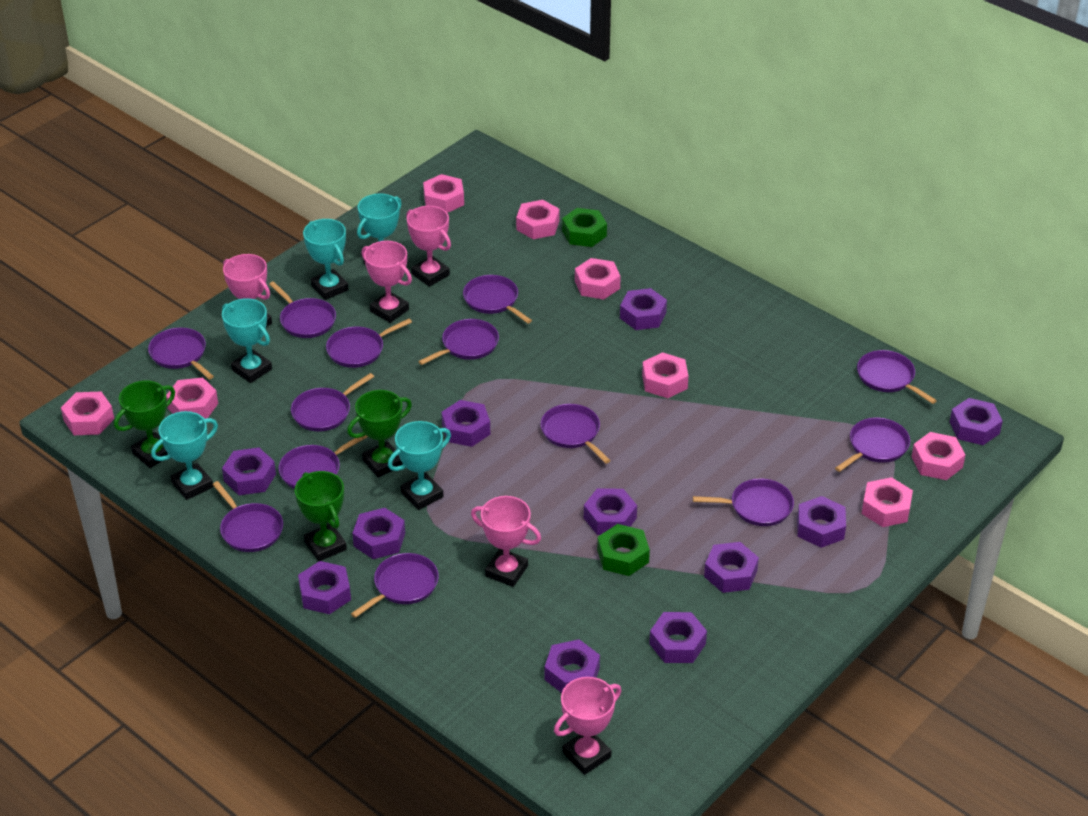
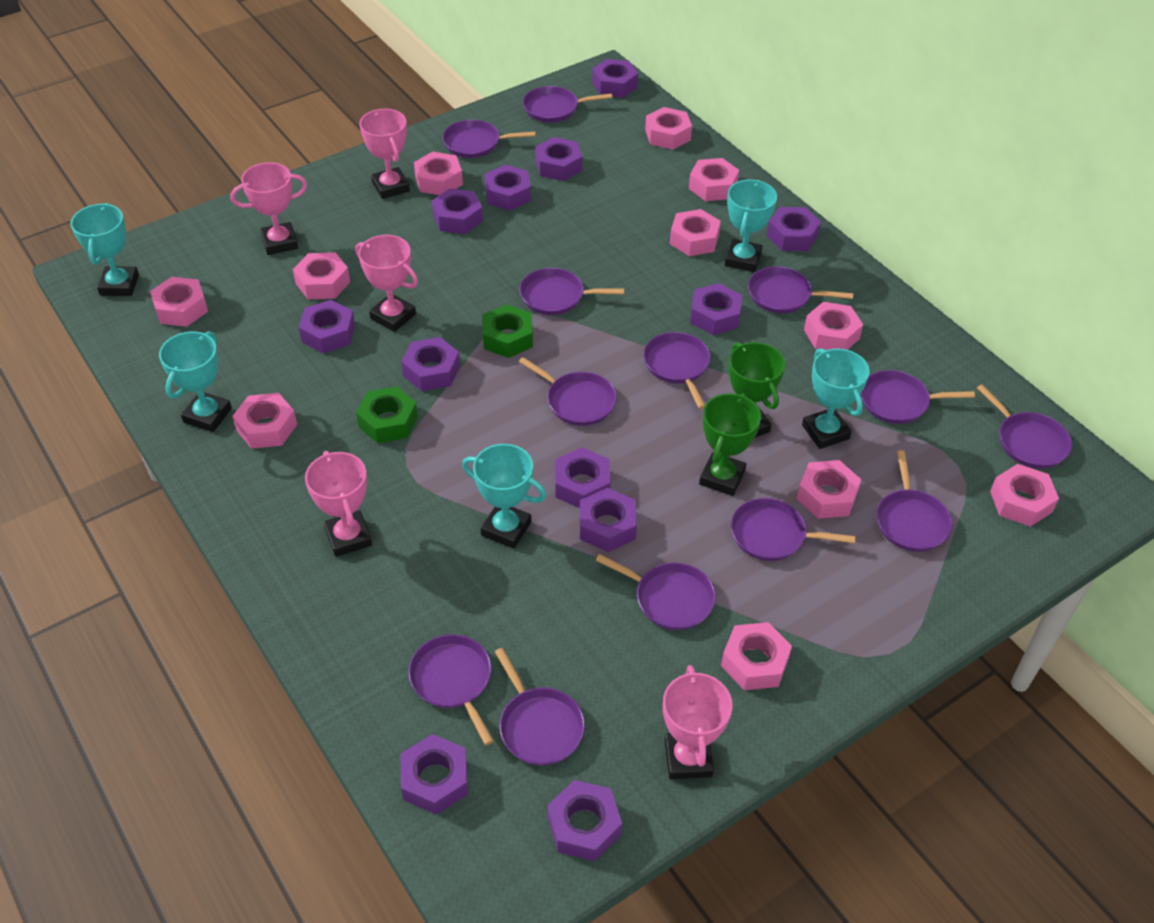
green trophy: 3 -> 2
pink nut: 8 -> 11
purple nut: 11 -> 12

